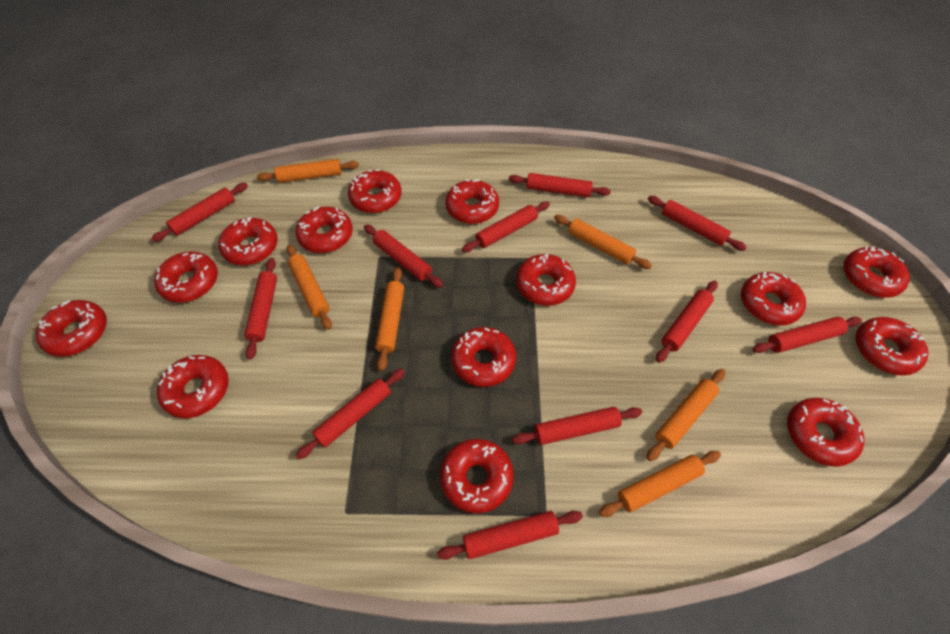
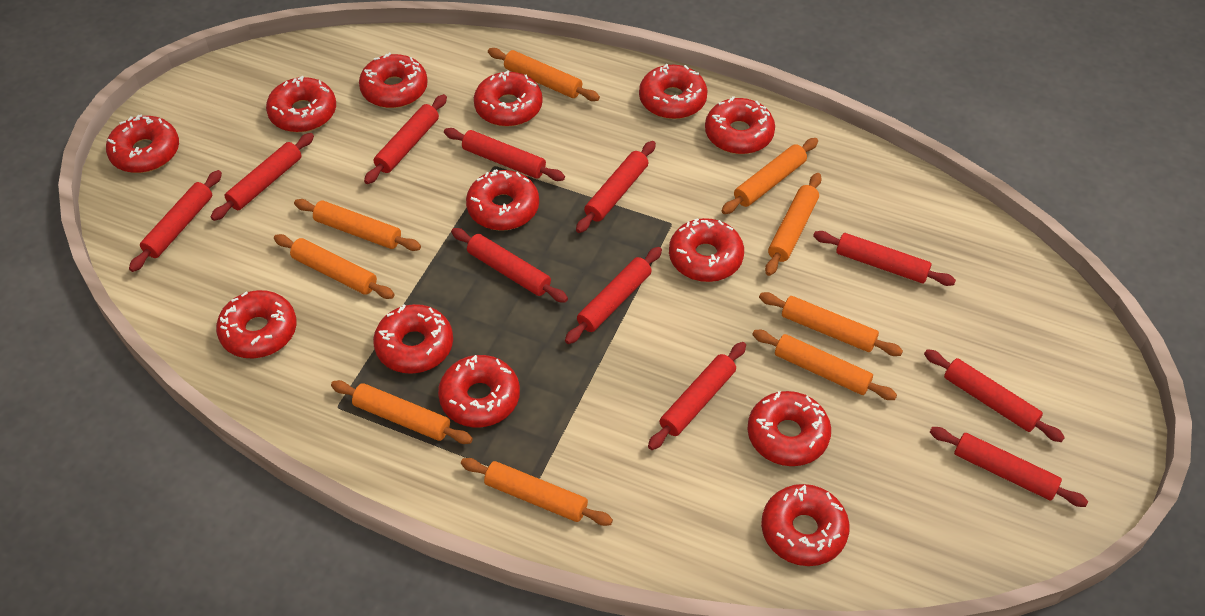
orange rolling pin: 6 -> 9
red donut: 14 -> 13

